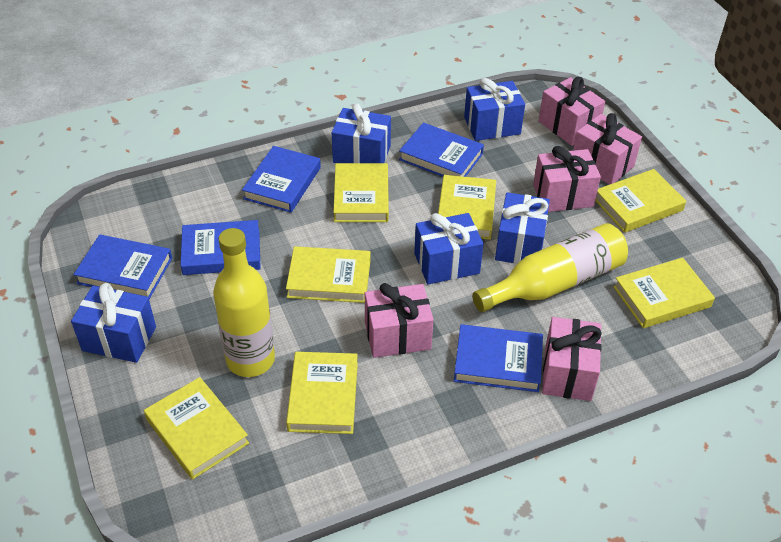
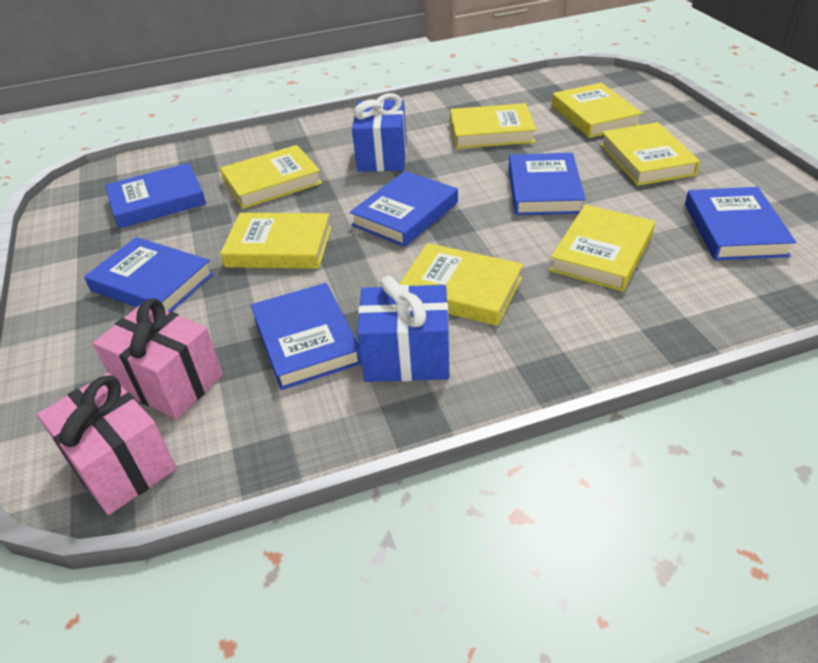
blue book: 5 -> 6
blue gift: 5 -> 2
pink gift: 5 -> 2
yellow bottle: 2 -> 0

